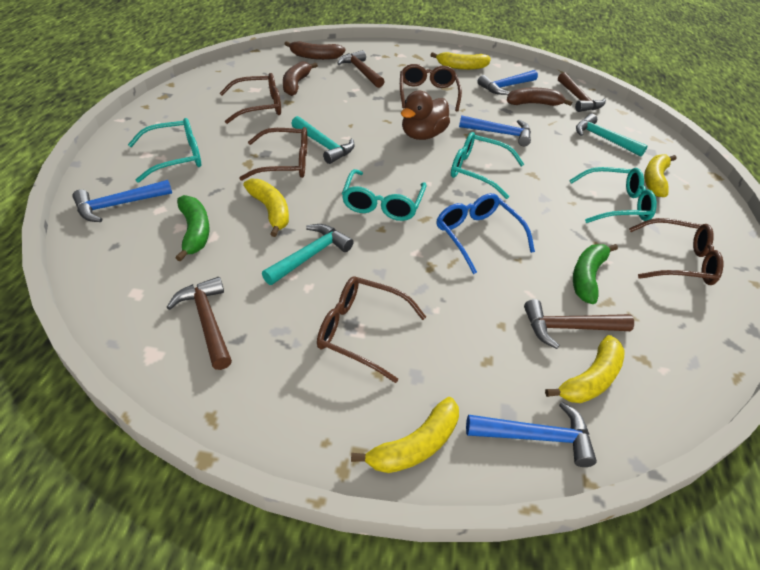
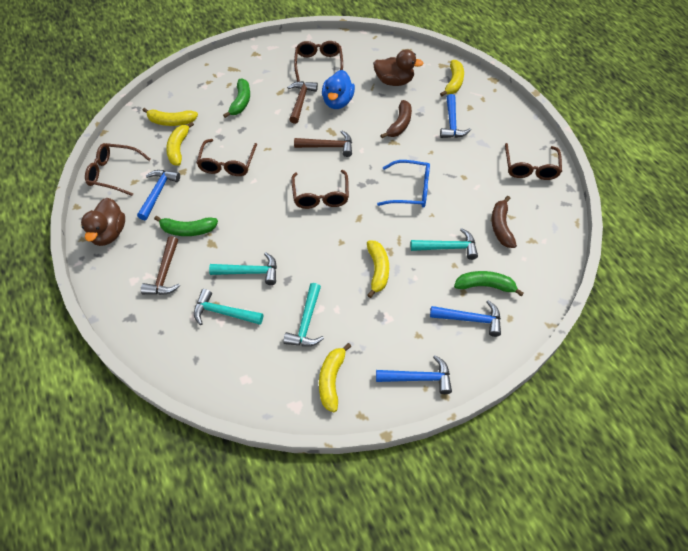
blue duck: 0 -> 1
brown banana: 3 -> 2
brown duck: 1 -> 2
brown hammer: 4 -> 3
green banana: 2 -> 3
turquoise glasses: 4 -> 0
turquoise hammer: 3 -> 4

